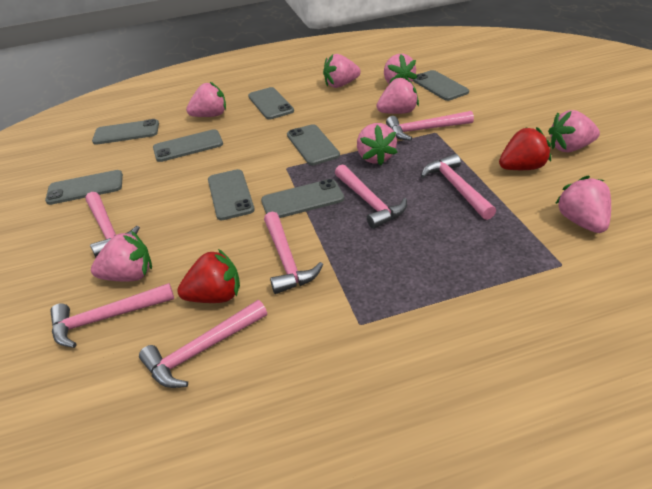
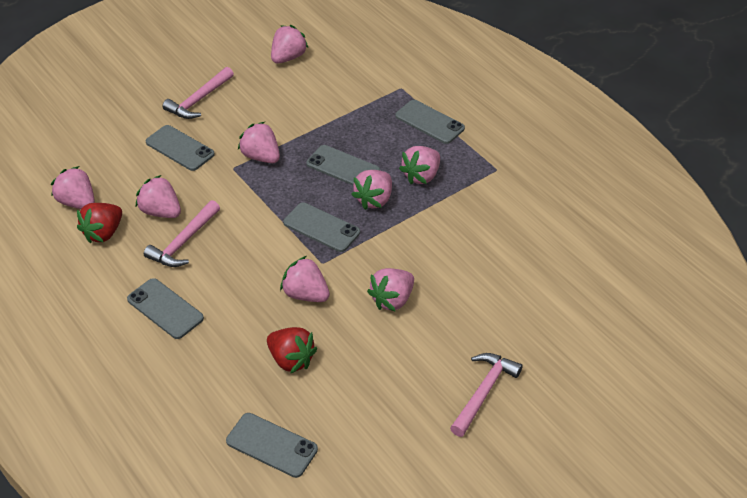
grey phone: 8 -> 6
pink hammer: 7 -> 3

